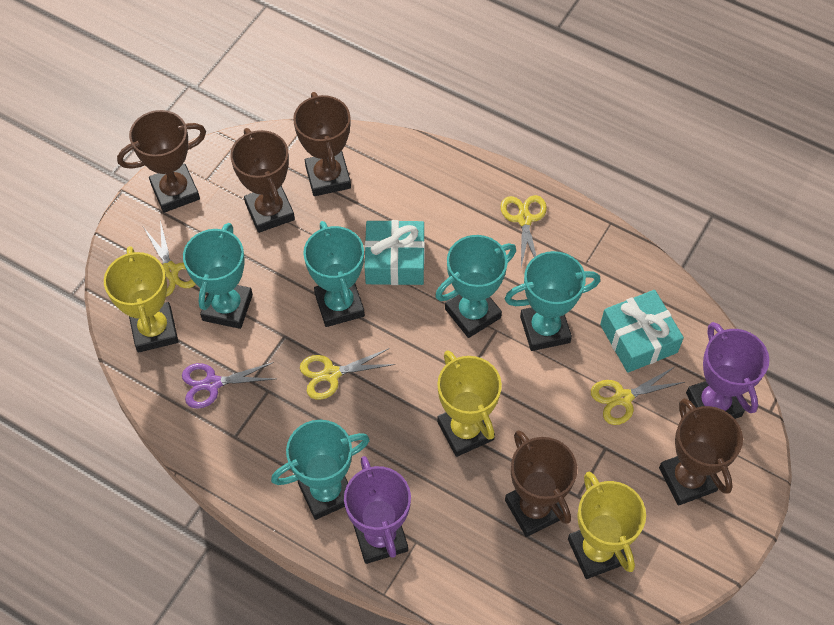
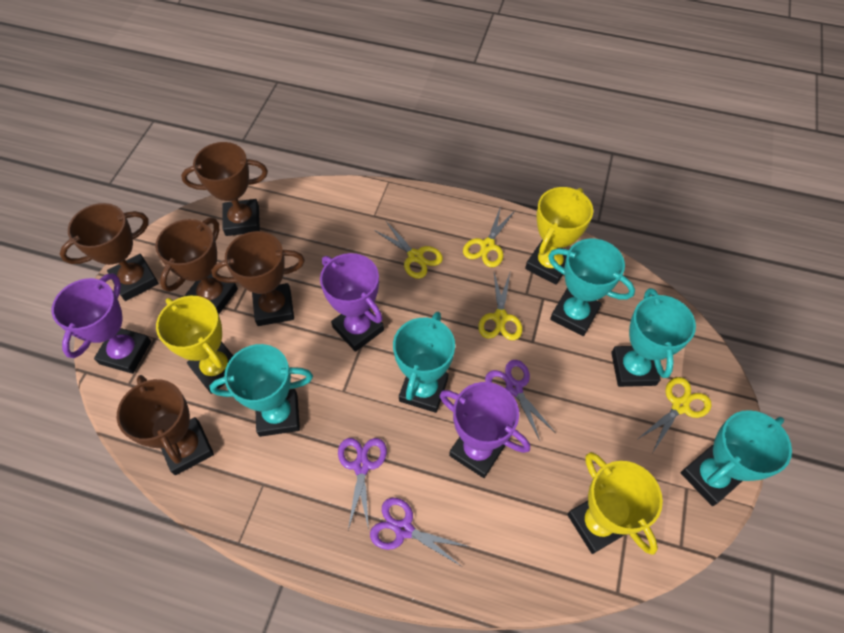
purple scissors: 1 -> 3
purple trophy: 2 -> 3
turquoise gift: 2 -> 0

